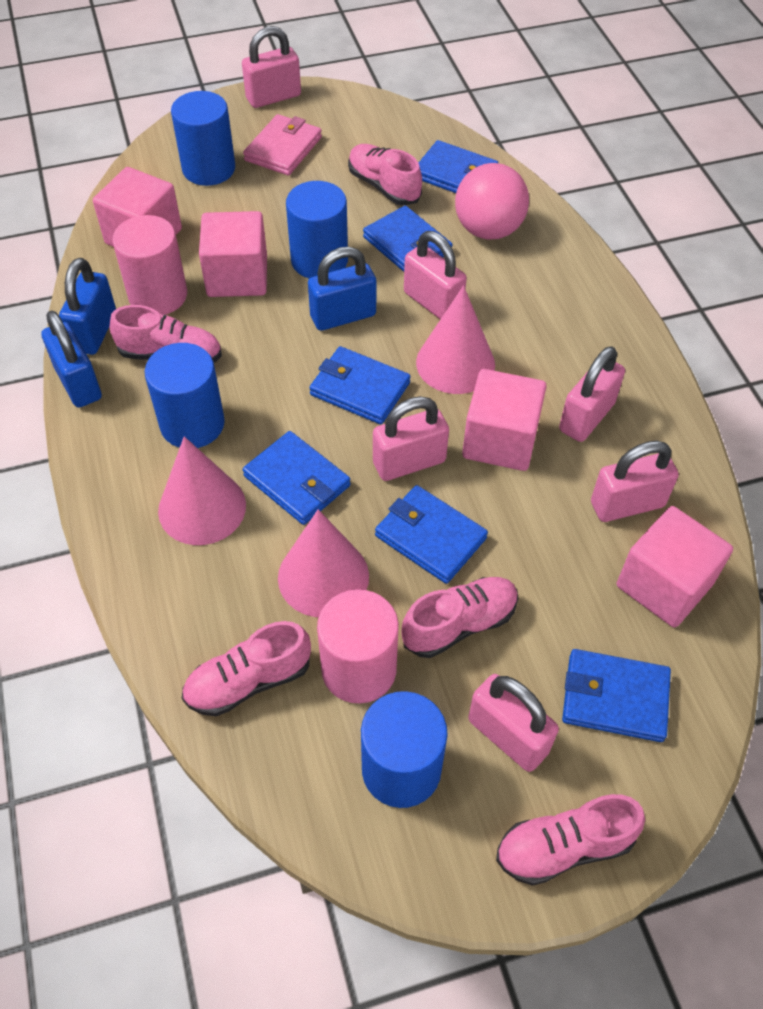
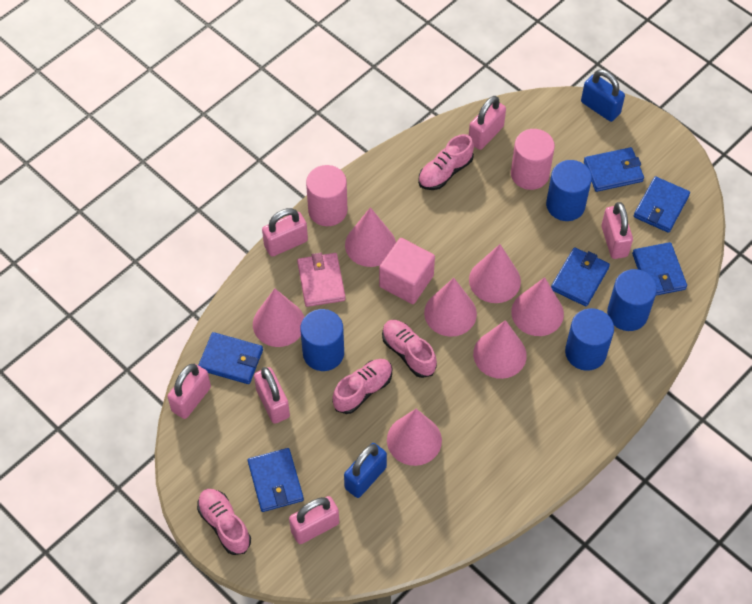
blue padlock: 3 -> 2
pink ball: 1 -> 0
pink cone: 3 -> 7
pink cube: 4 -> 1
pink shoe: 5 -> 4

